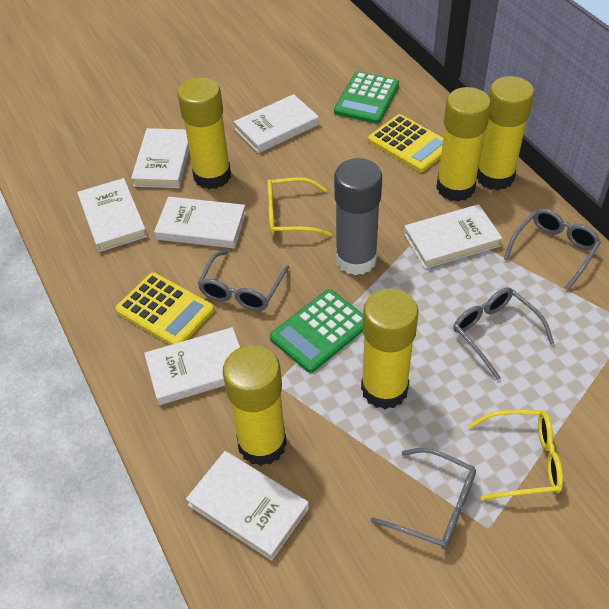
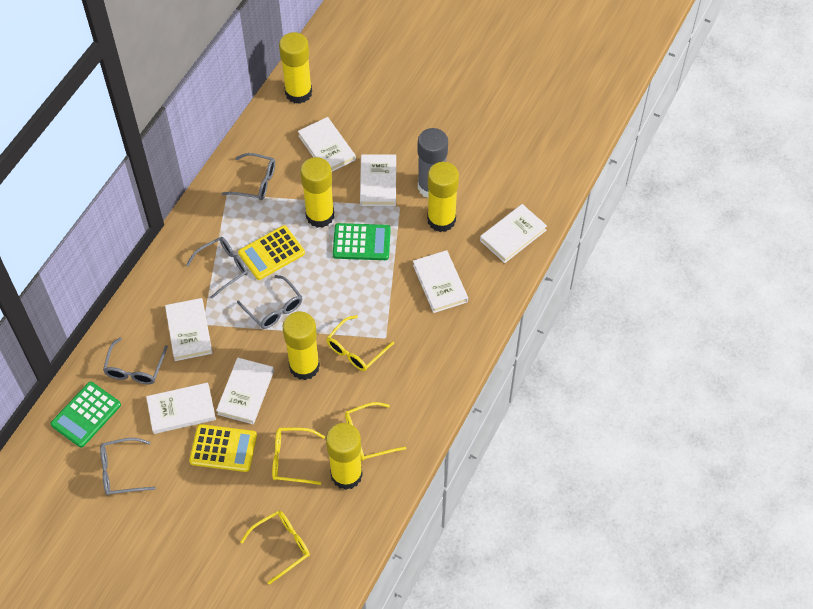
grey glasses: 4 -> 5
yellow glasses: 2 -> 4

